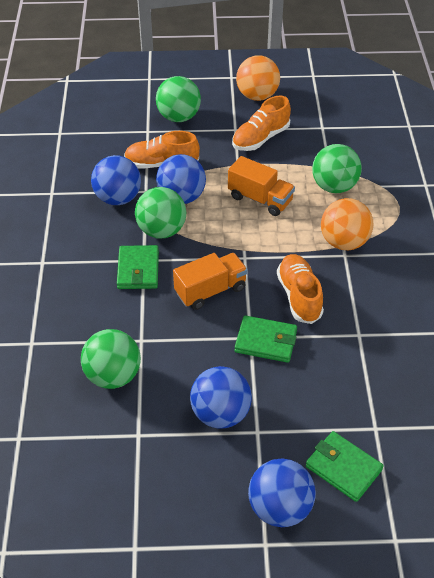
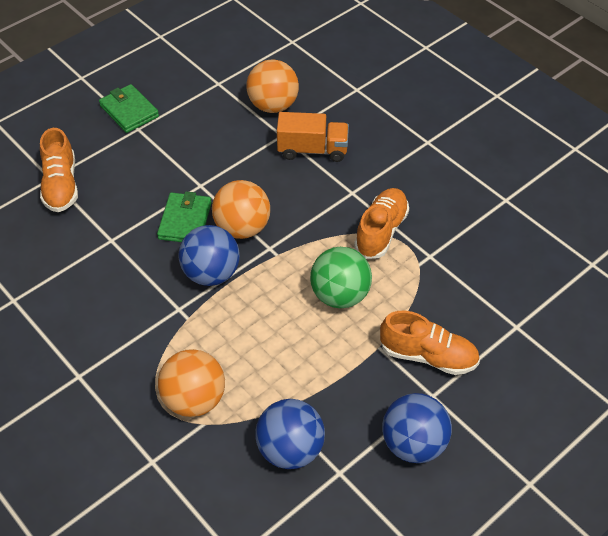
blue ball: 4 -> 3
green ball: 4 -> 1
green wallet: 3 -> 2
orange ball: 2 -> 3
orange truck: 2 -> 1

